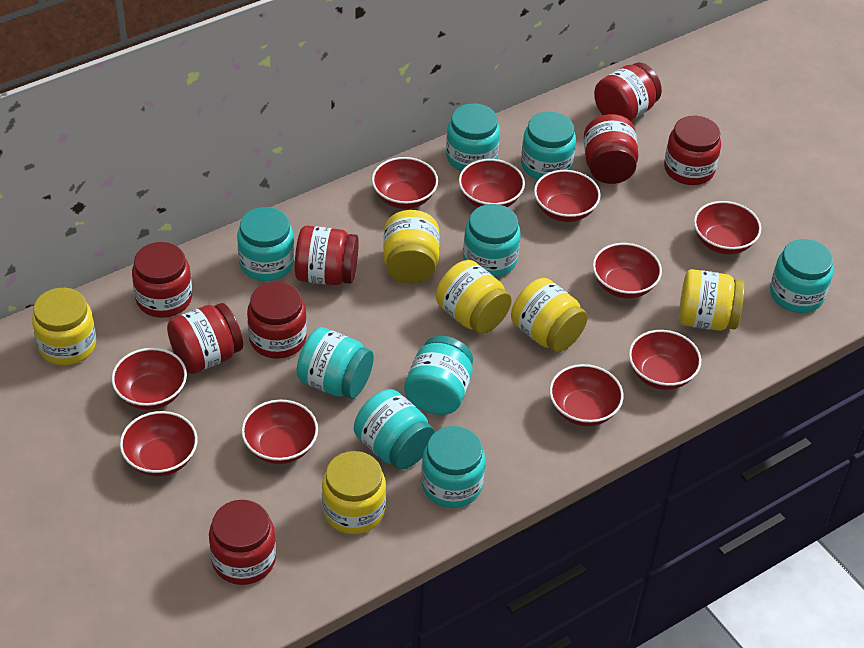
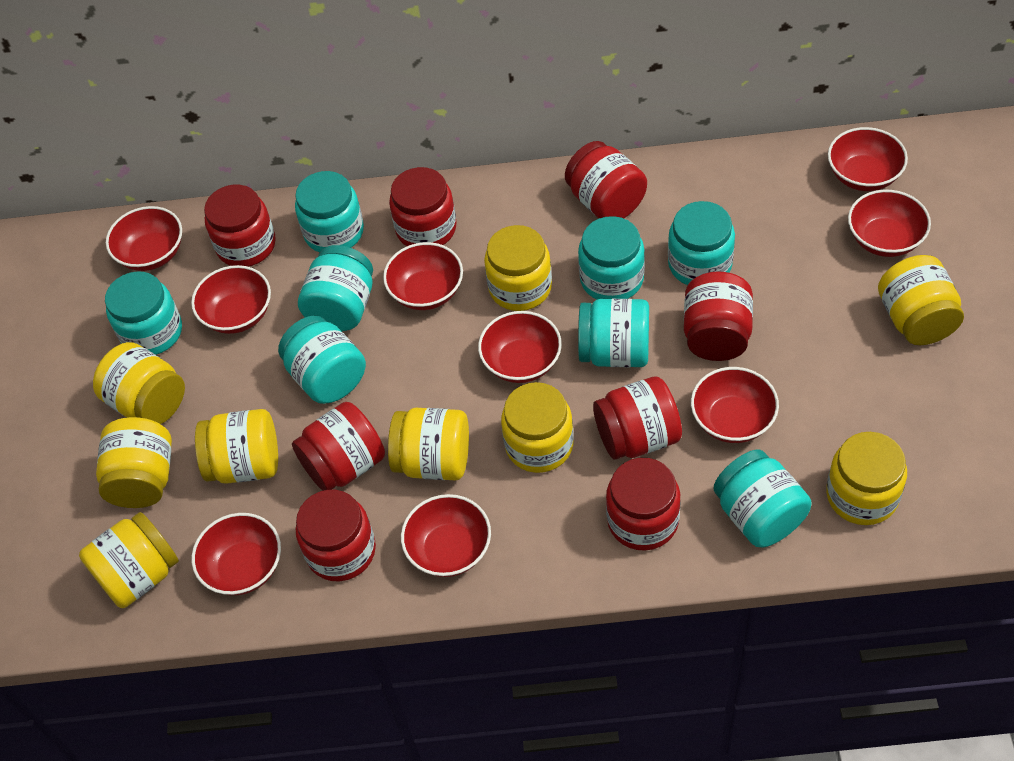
red bowl: 10 -> 9
turquoise jar: 9 -> 8
yellow jar: 6 -> 9

